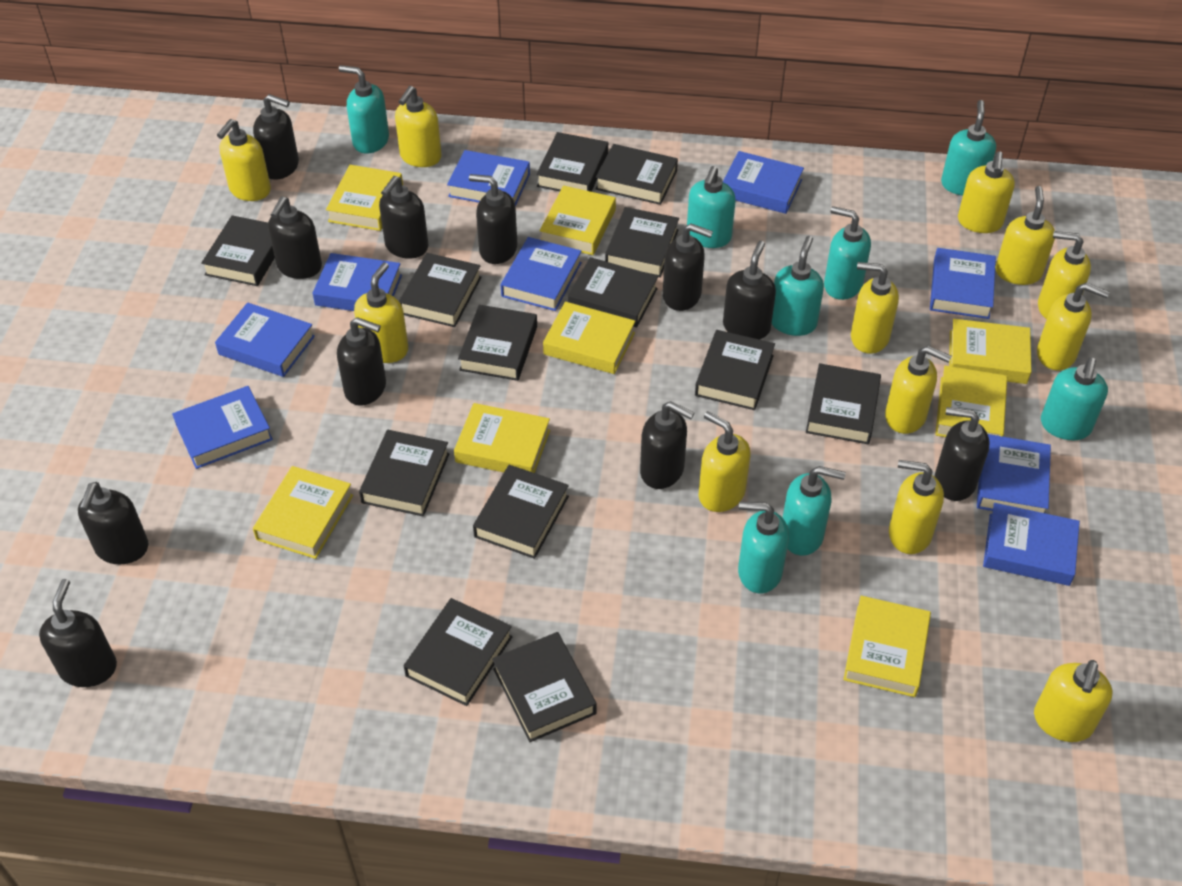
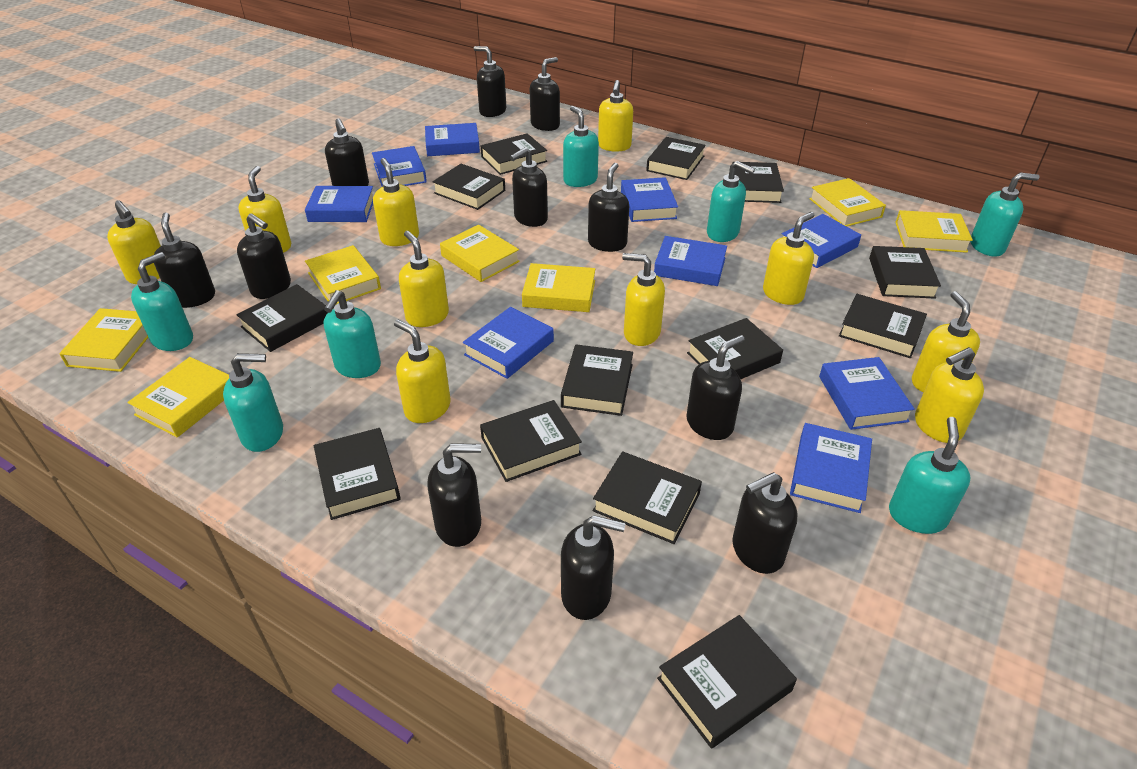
turquoise soap dispenser: 8 -> 7
yellow book: 8 -> 7
yellow soap dispenser: 12 -> 10

